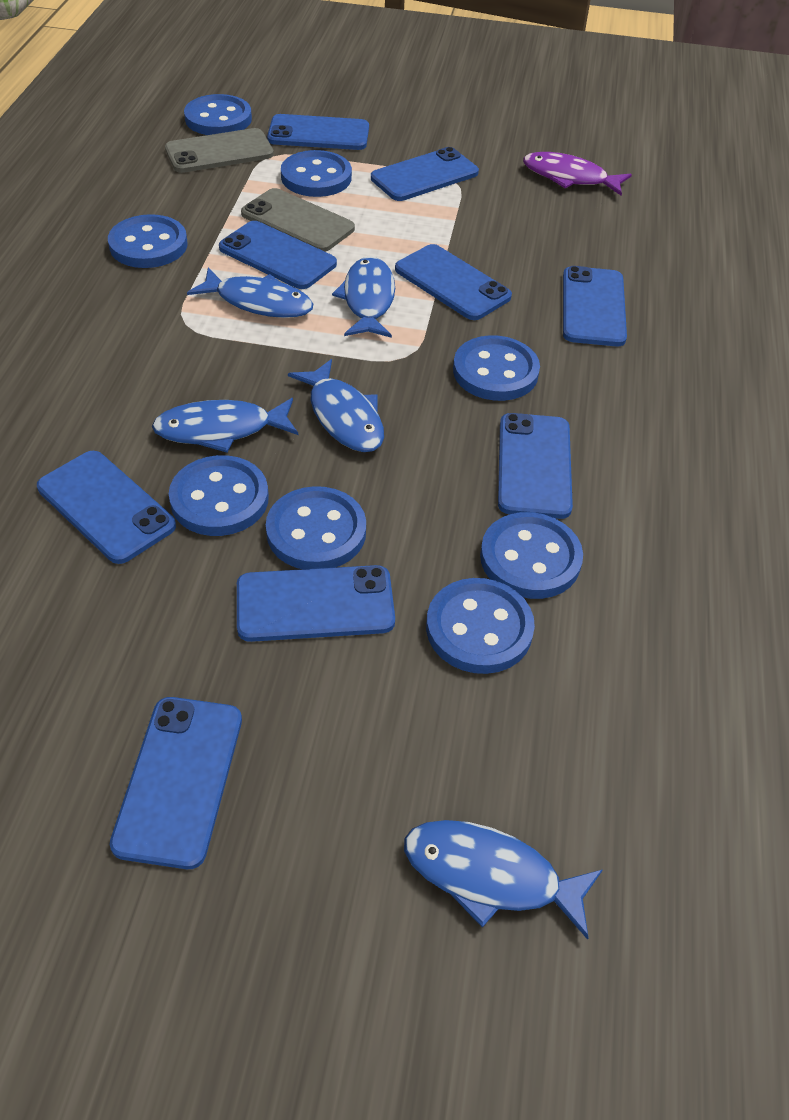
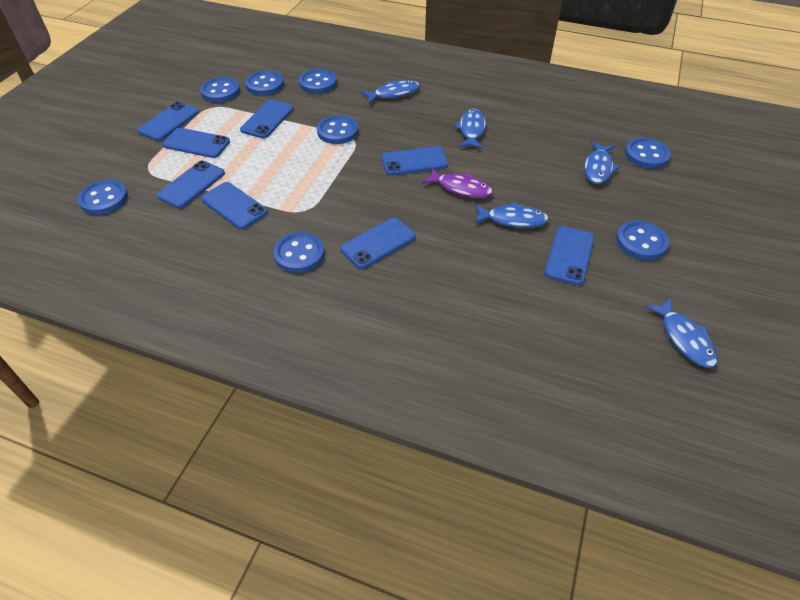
blue phone: 9 -> 8
grey phone: 2 -> 0

